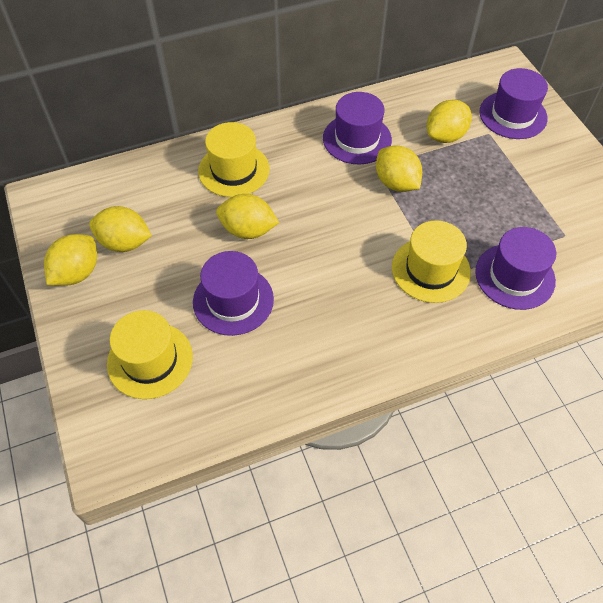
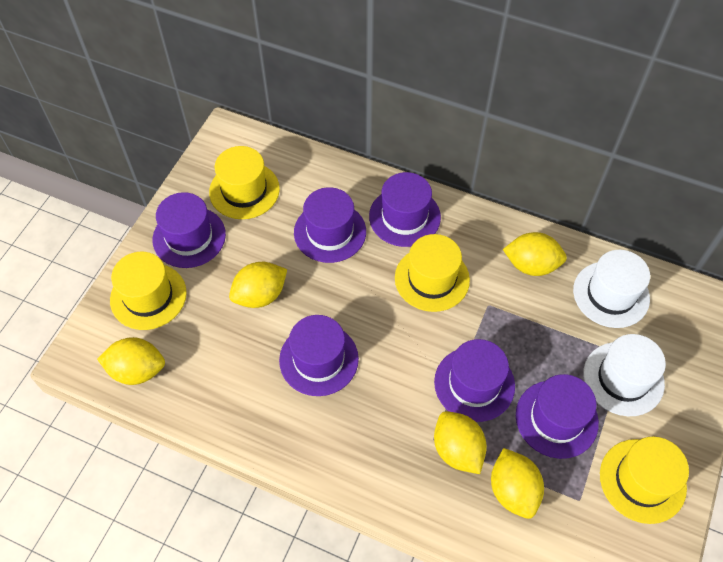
purple hat: 4 -> 6
white hat: 0 -> 2
yellow hat: 3 -> 4

